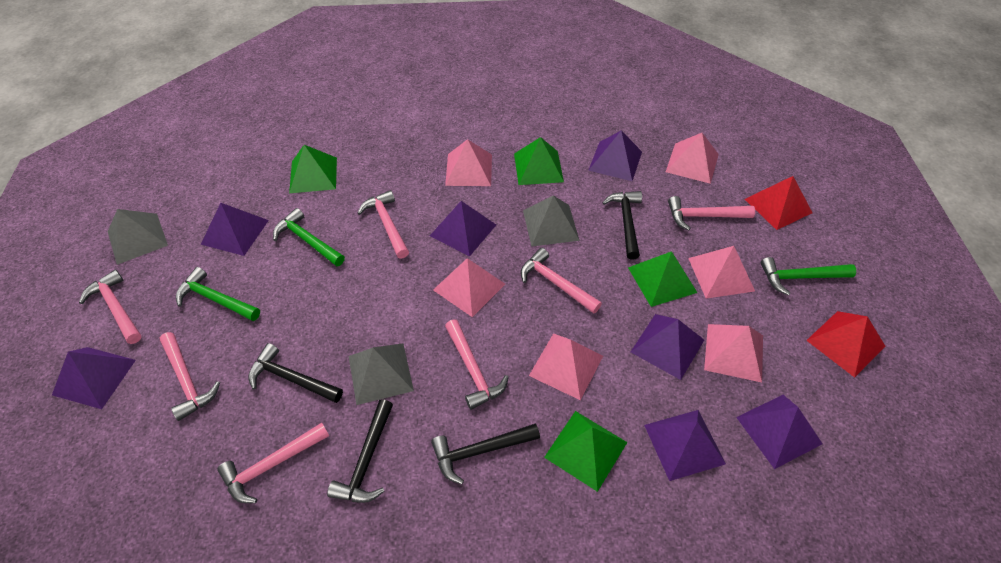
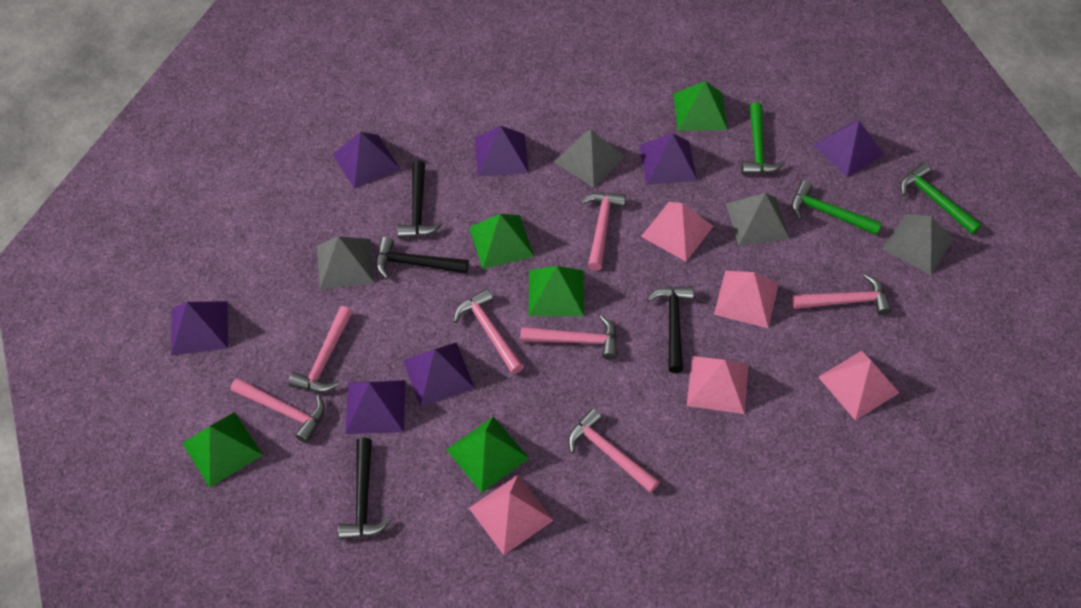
green pyramid: 4 -> 5
grey pyramid: 3 -> 4
pink pyramid: 6 -> 5
red pyramid: 2 -> 0

